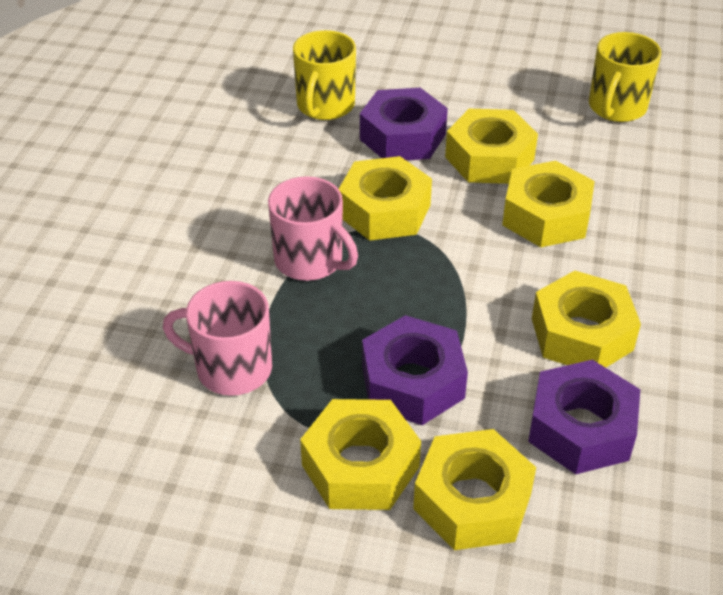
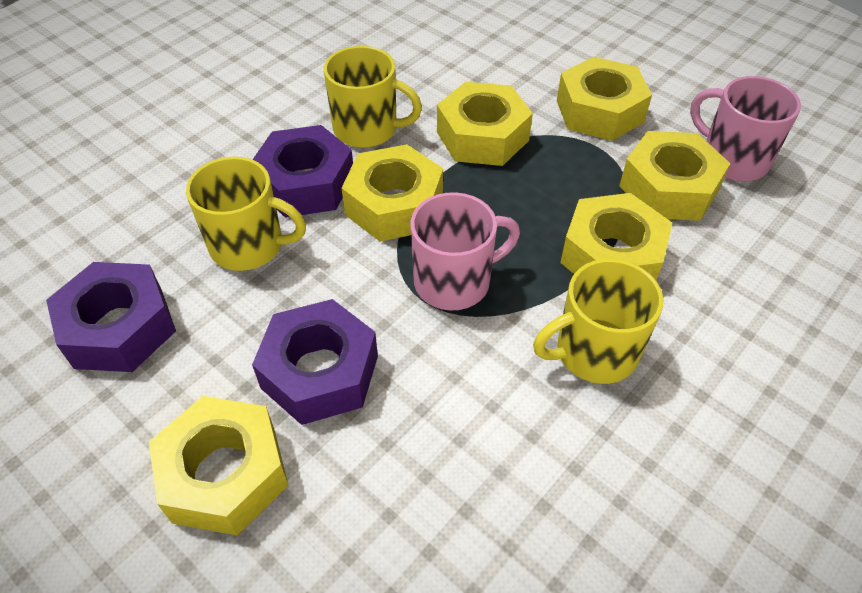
yellow mug: 2 -> 3

